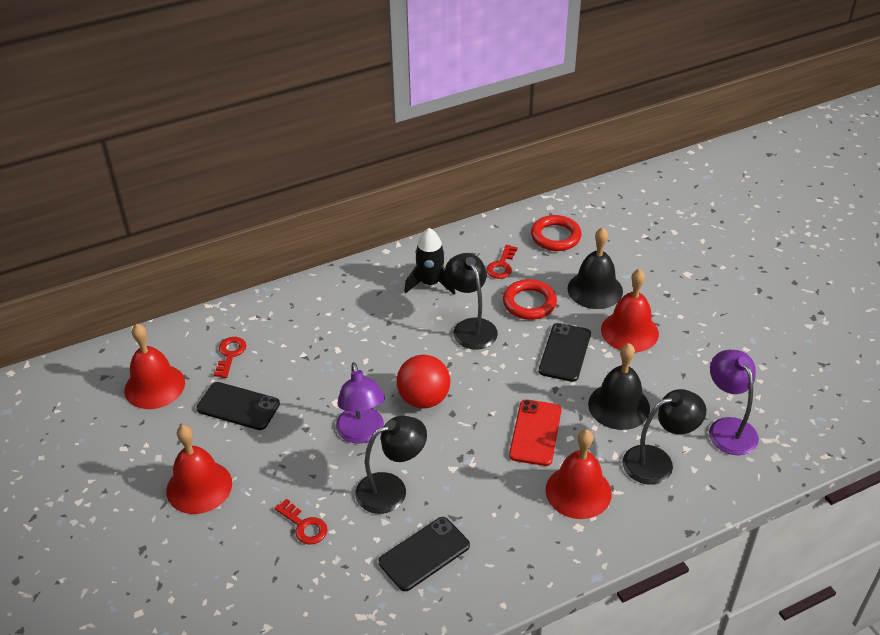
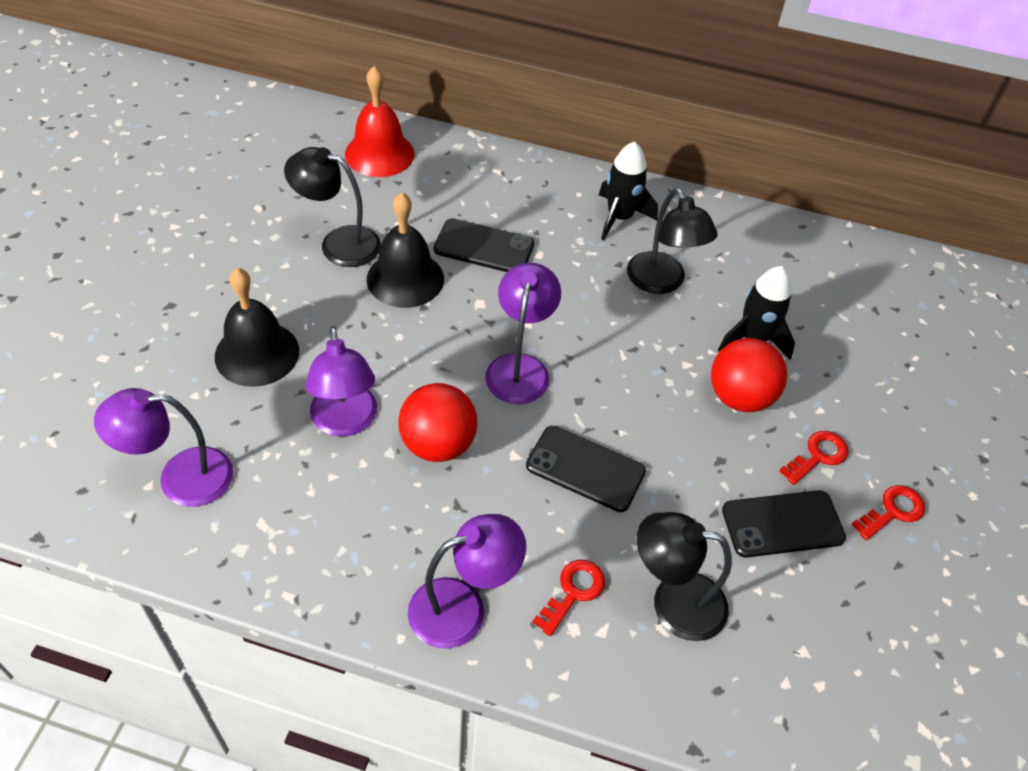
black rocket: 1 -> 2
purple lamp: 2 -> 4
red ball: 1 -> 2
red bell: 4 -> 1
red phone: 1 -> 0
red ring: 2 -> 0

